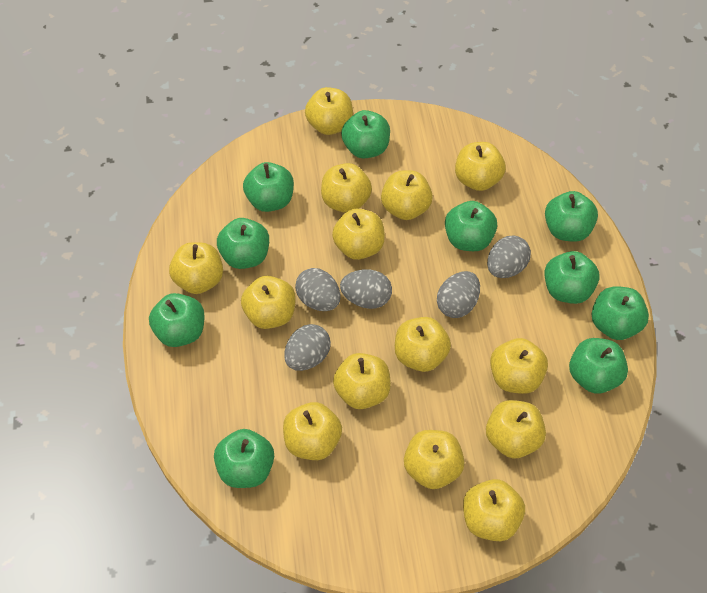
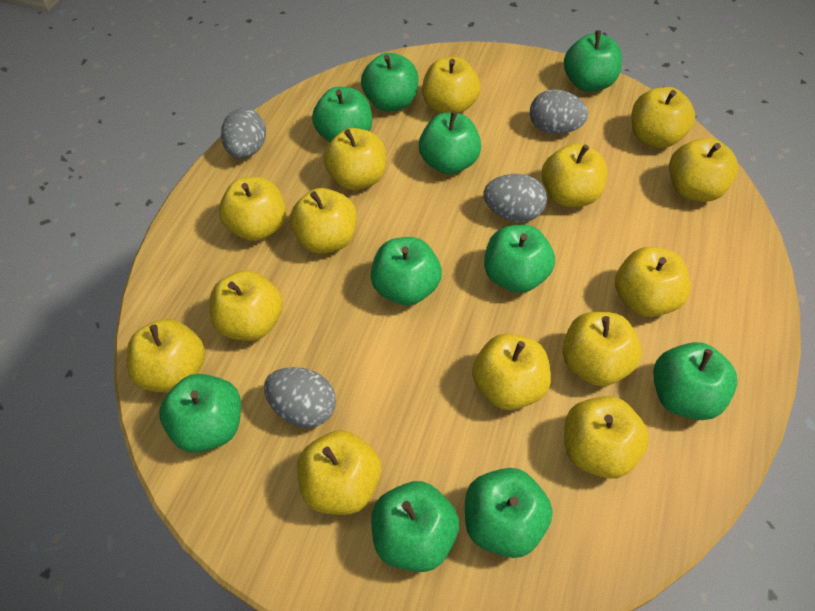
grey egg: 5 -> 4

